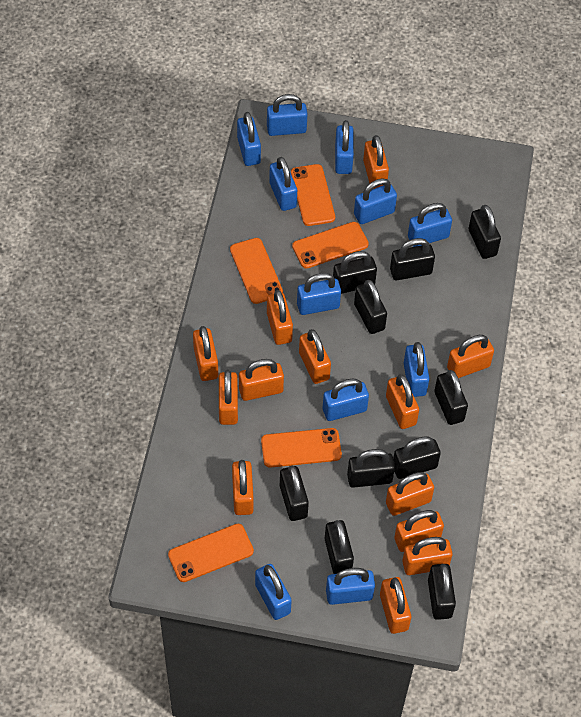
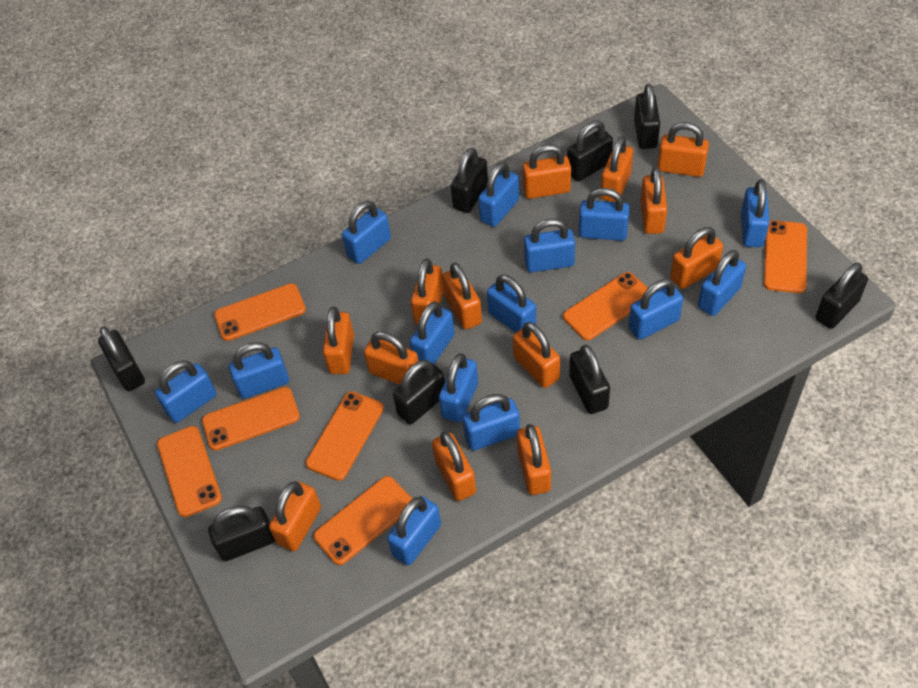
black padlock: 10 -> 8
blue padlock: 11 -> 14
orange phone: 5 -> 7

